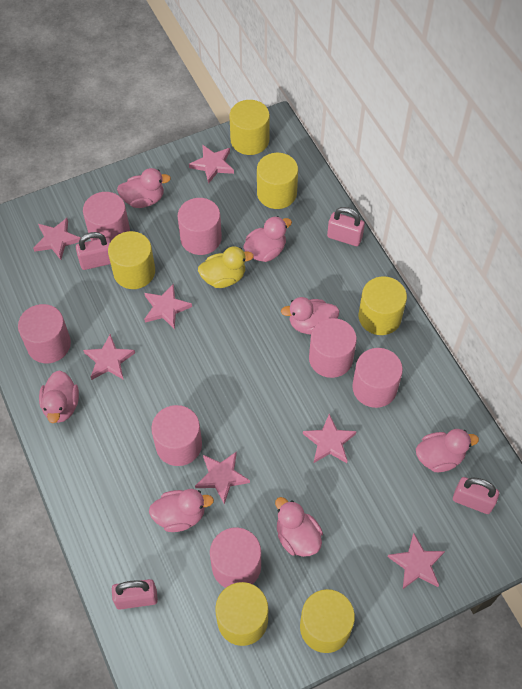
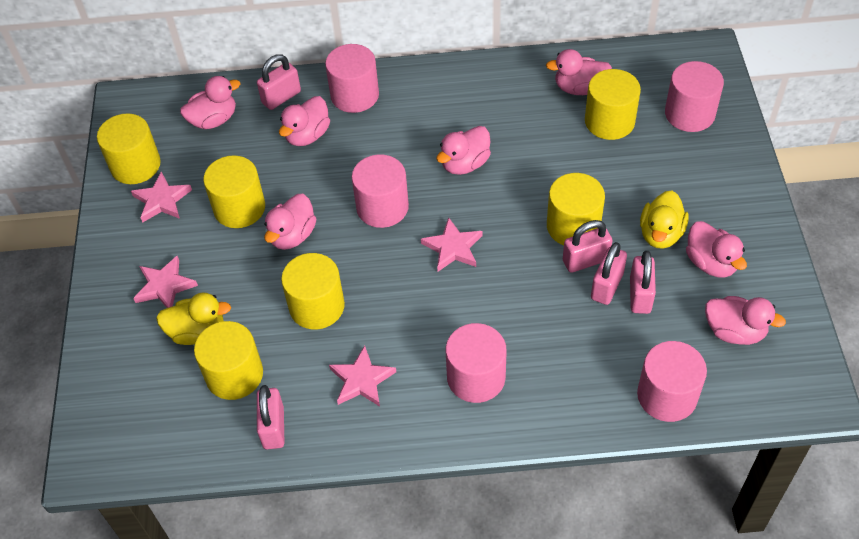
pink cylinder: 7 -> 5
pink padlock: 4 -> 5
pink star: 7 -> 4
yellow duck: 1 -> 2

